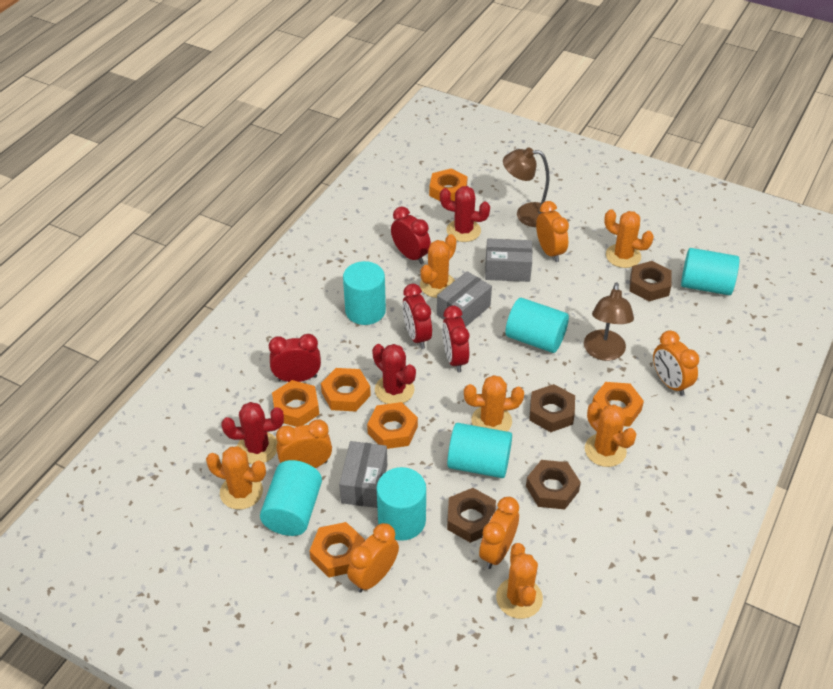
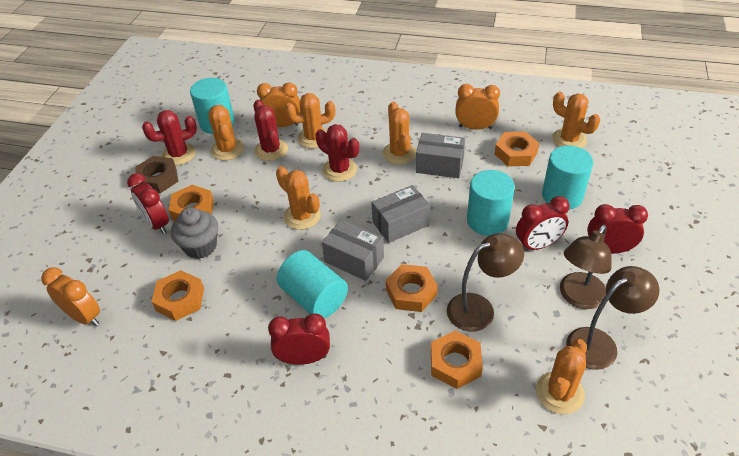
brown lamp: 2 -> 3
brown nut: 4 -> 1
grey cupcake: 0 -> 1
orange clock: 5 -> 3
orange nut: 6 -> 5
turquoise cylinder: 6 -> 4

